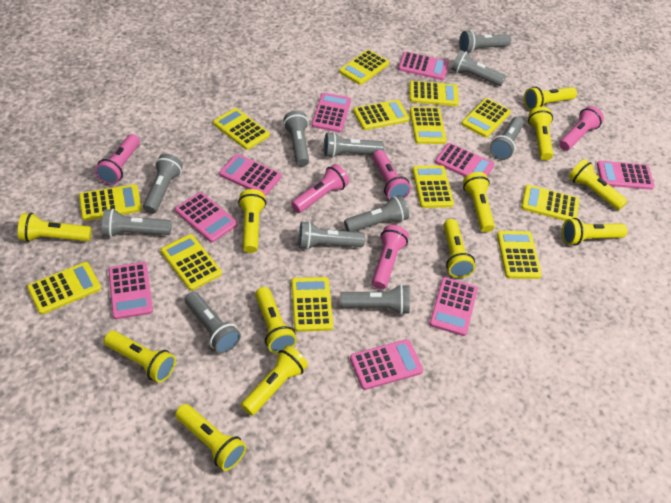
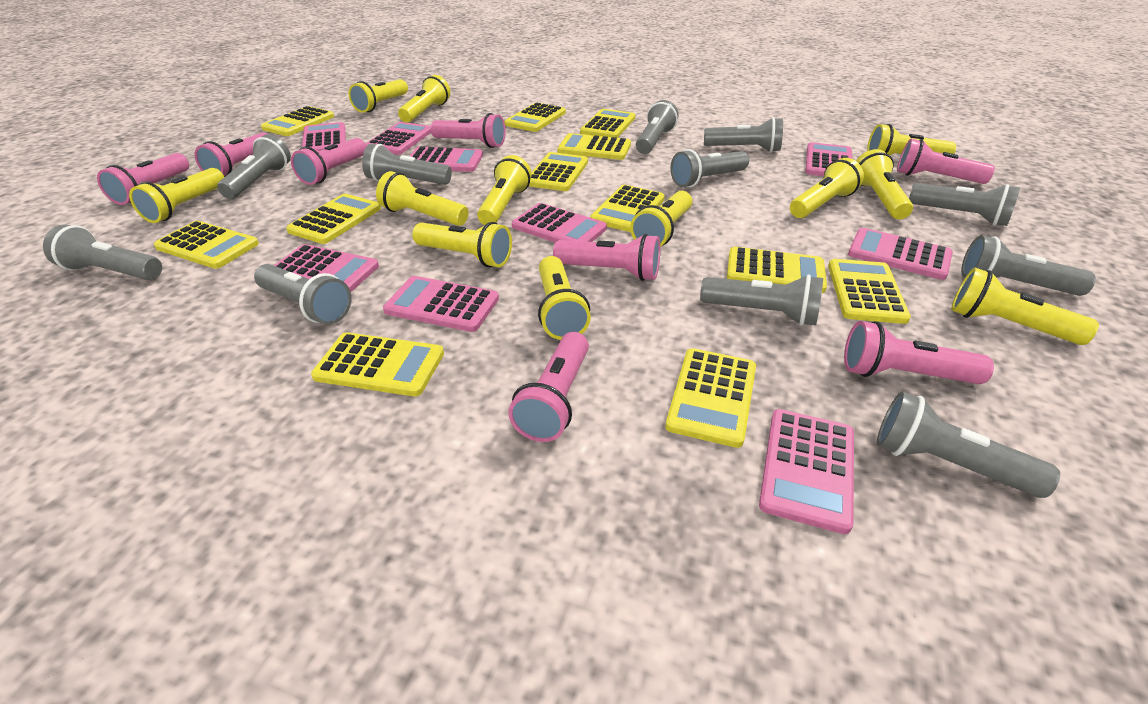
pink flashlight: 5 -> 8
yellow calculator: 13 -> 12

